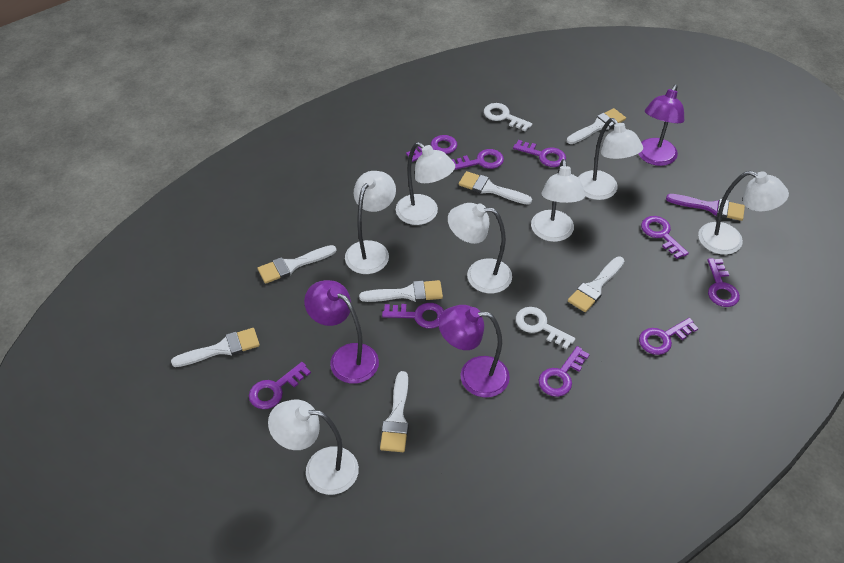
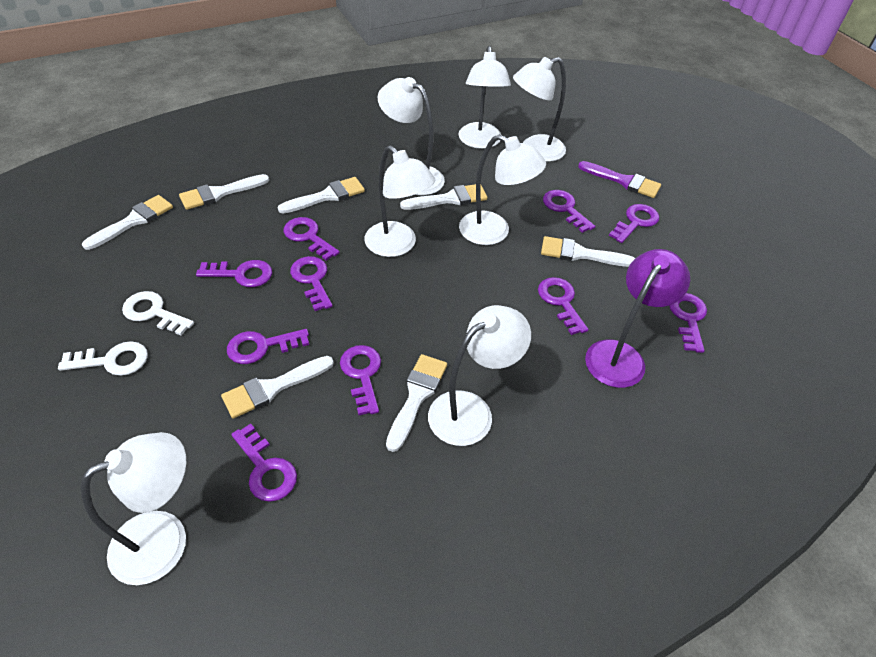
purple key: 9 -> 10
purple lamp: 3 -> 1

